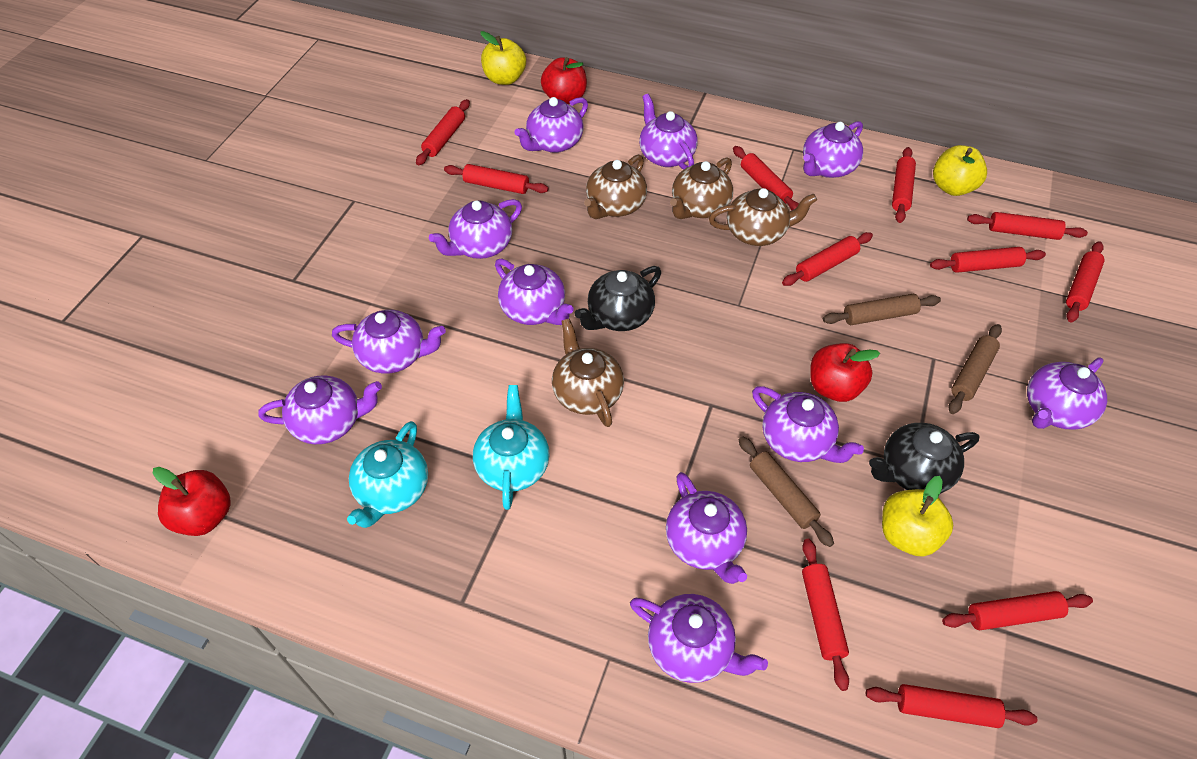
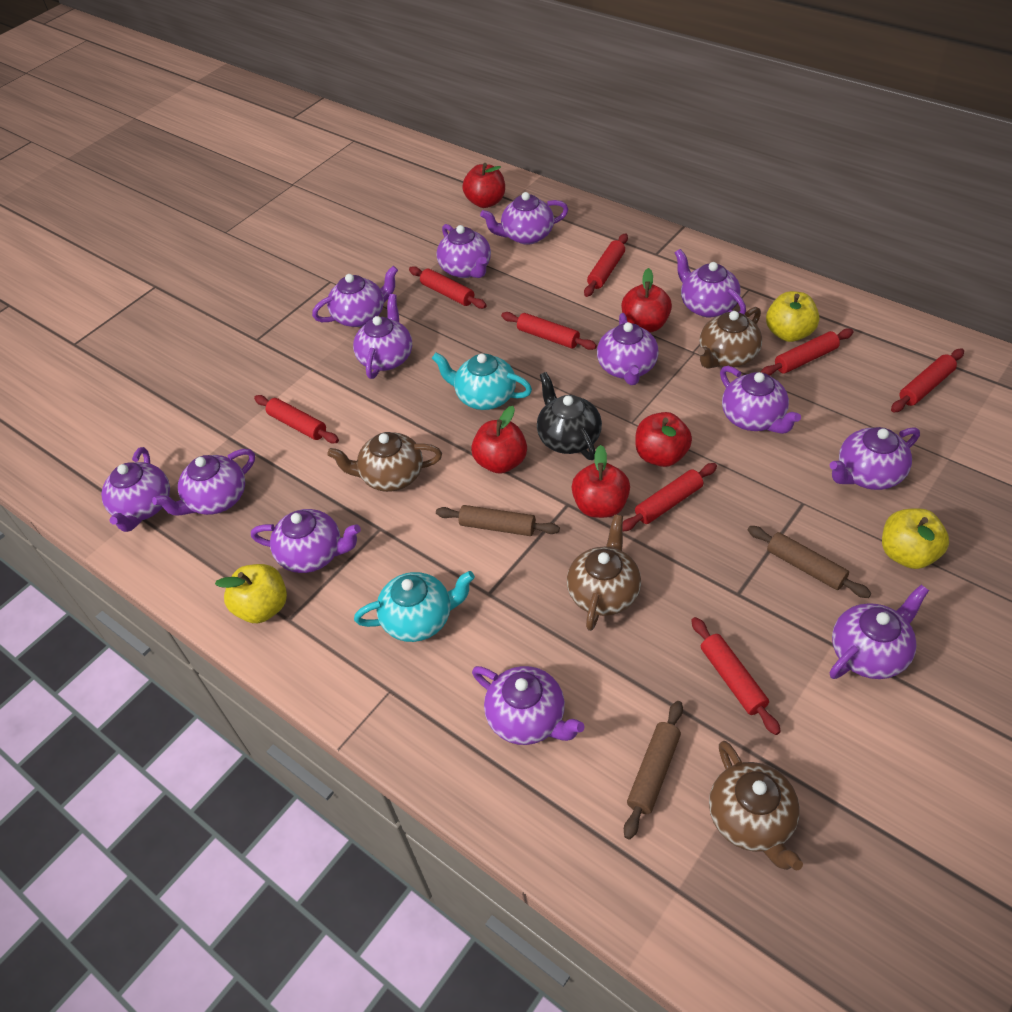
black teapot: 2 -> 1
purple teapot: 11 -> 13
red apple: 3 -> 5
red rolling pin: 11 -> 8

